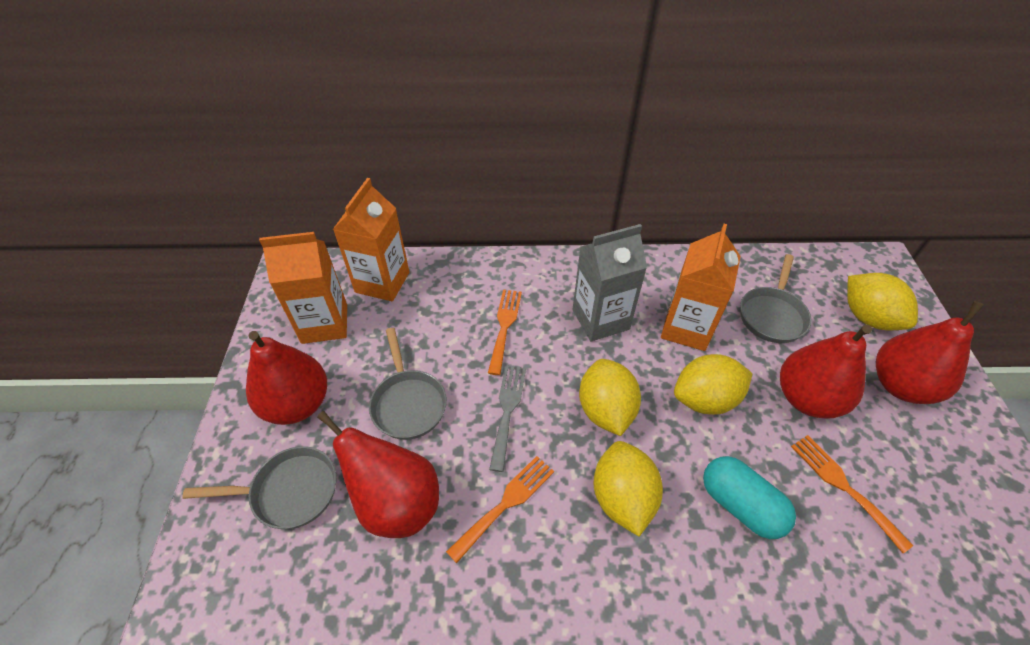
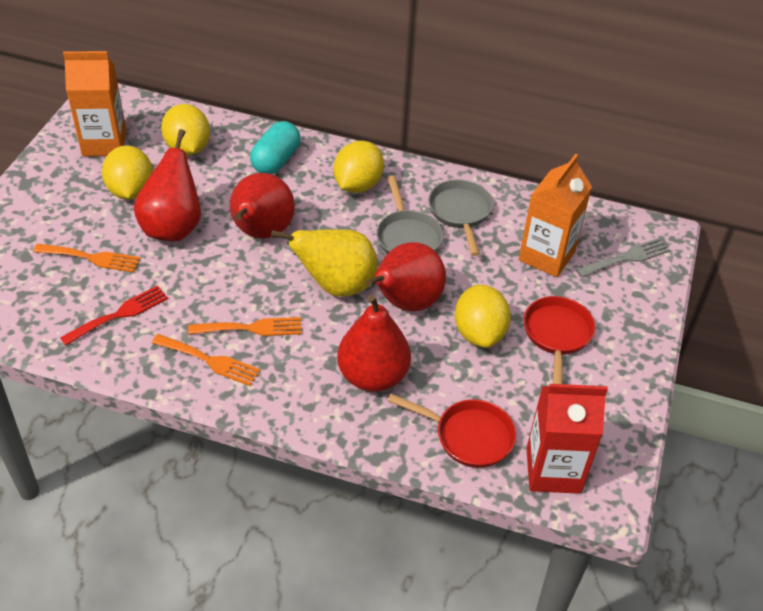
grey carton: 1 -> 0
grey pan: 3 -> 2
orange carton: 3 -> 2
red carton: 0 -> 1
red fork: 0 -> 1
red pan: 0 -> 2
yellow pear: 0 -> 1

